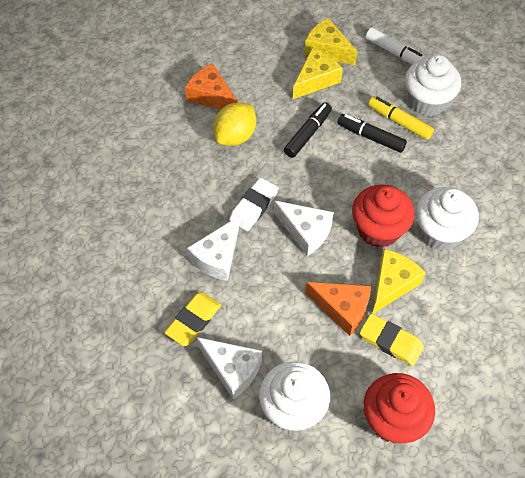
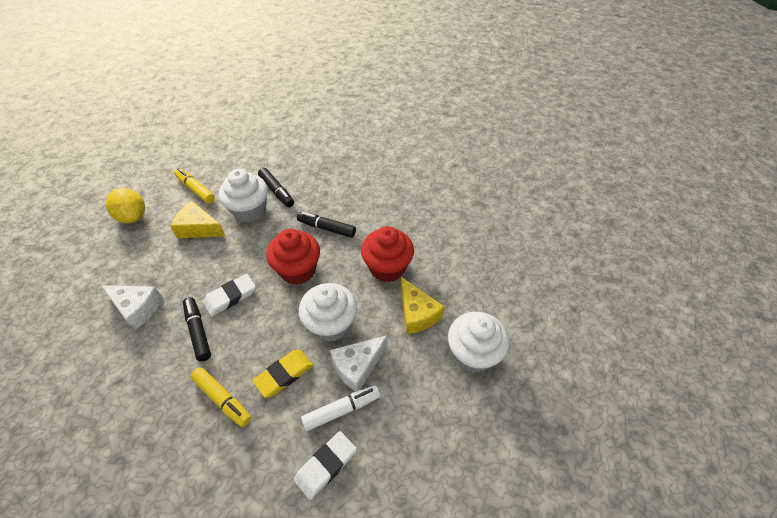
black marker: 2 -> 3
orange cheese: 2 -> 0
white cheese: 3 -> 2
white eraser: 1 -> 2
yellow cheese: 3 -> 2
yellow eraser: 2 -> 1
yellow marker: 1 -> 2

